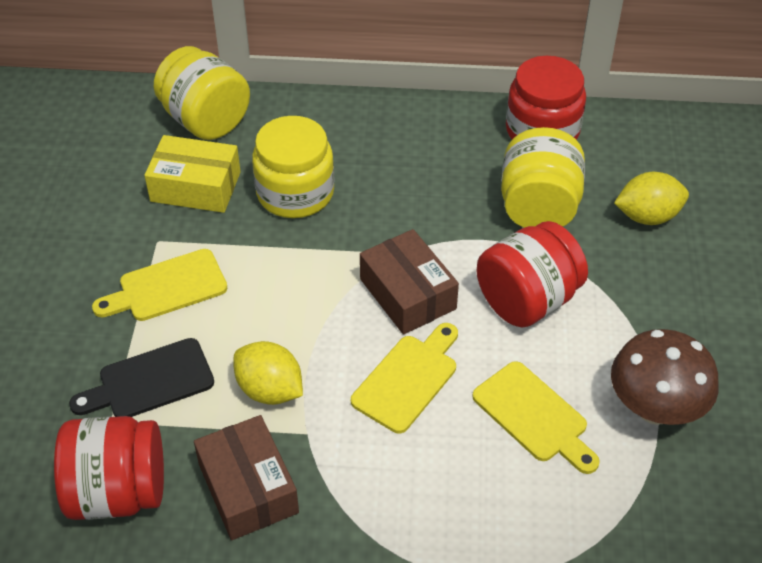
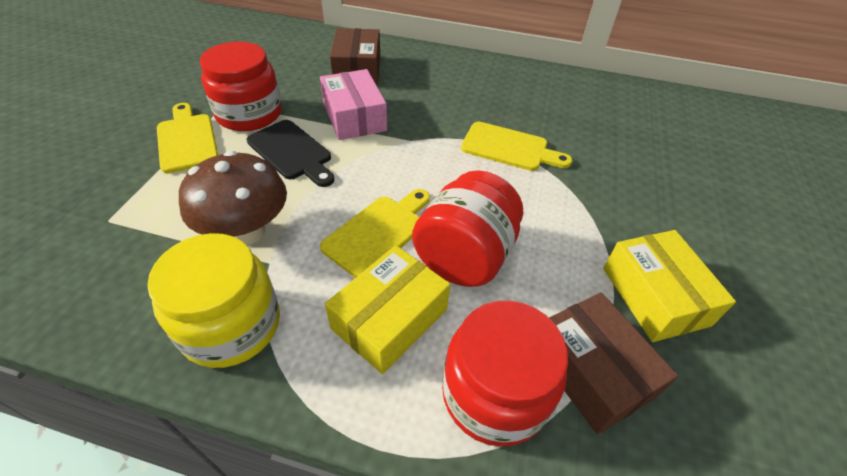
pink box: 0 -> 1
yellow box: 1 -> 2
yellow jar: 3 -> 1
yellow lemon: 2 -> 0

